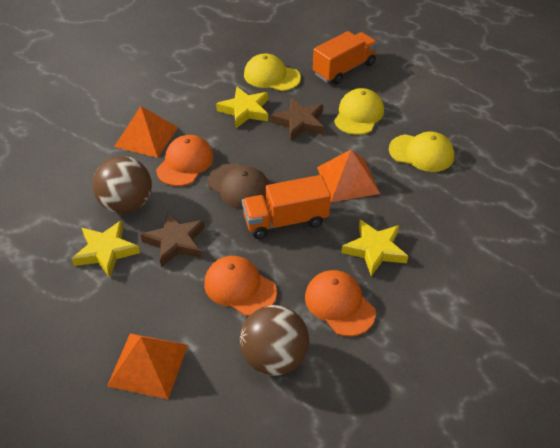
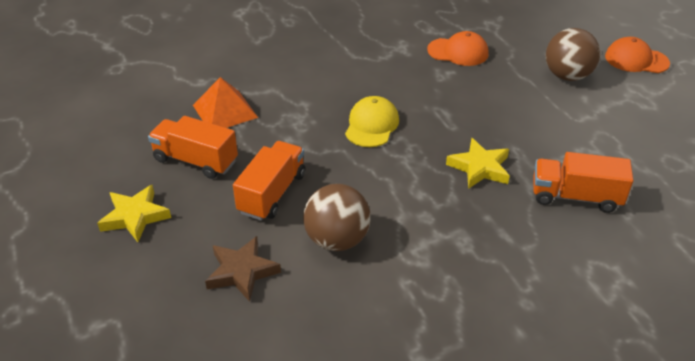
brown cap: 1 -> 0
brown star: 2 -> 1
orange cap: 3 -> 2
orange pyramid: 3 -> 1
orange truck: 2 -> 3
yellow cap: 3 -> 1
yellow star: 3 -> 2

